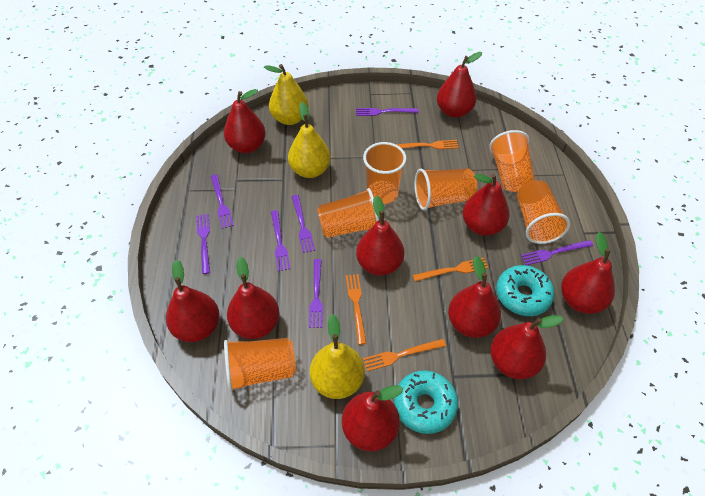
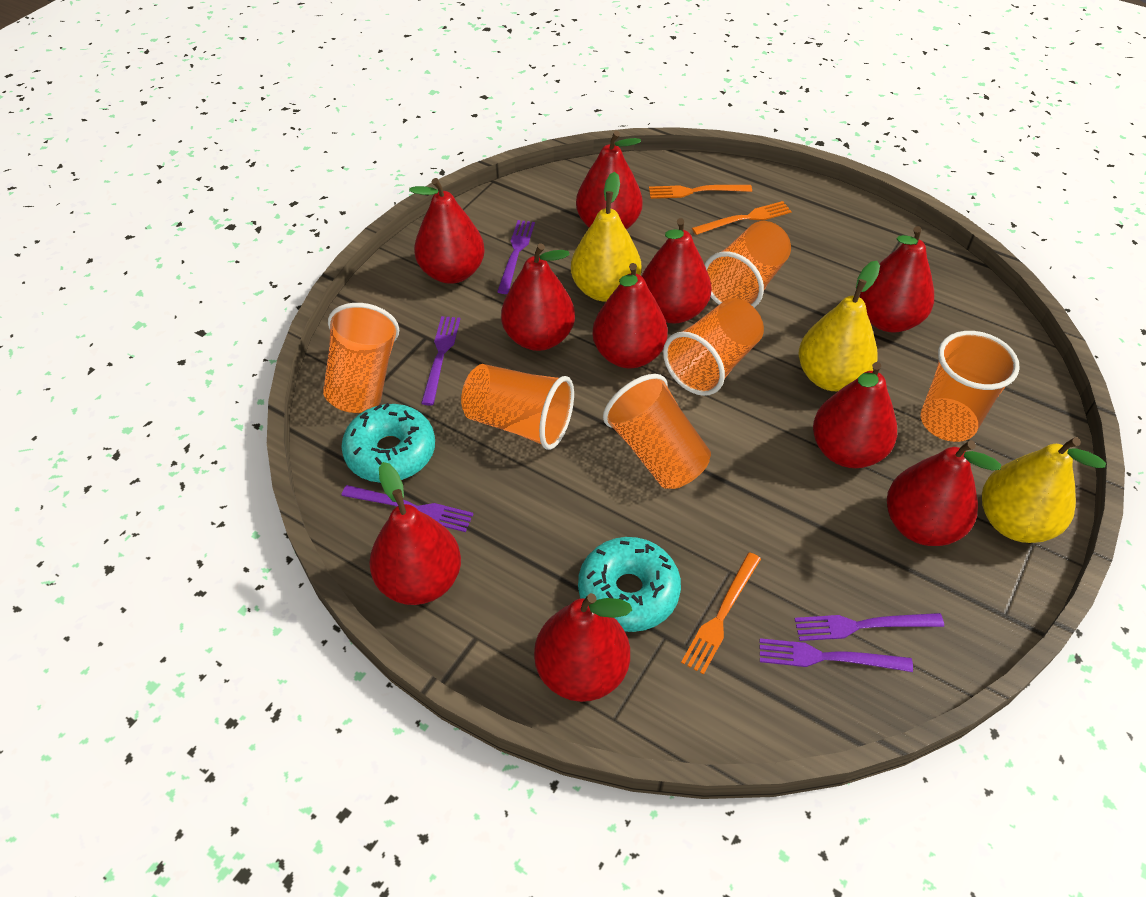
orange fork: 4 -> 3
purple fork: 7 -> 5

